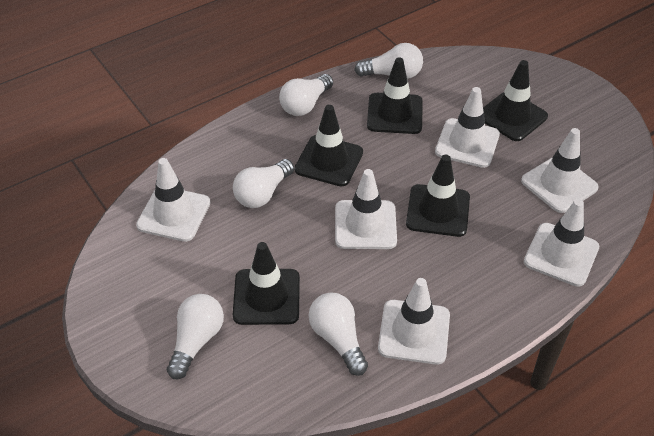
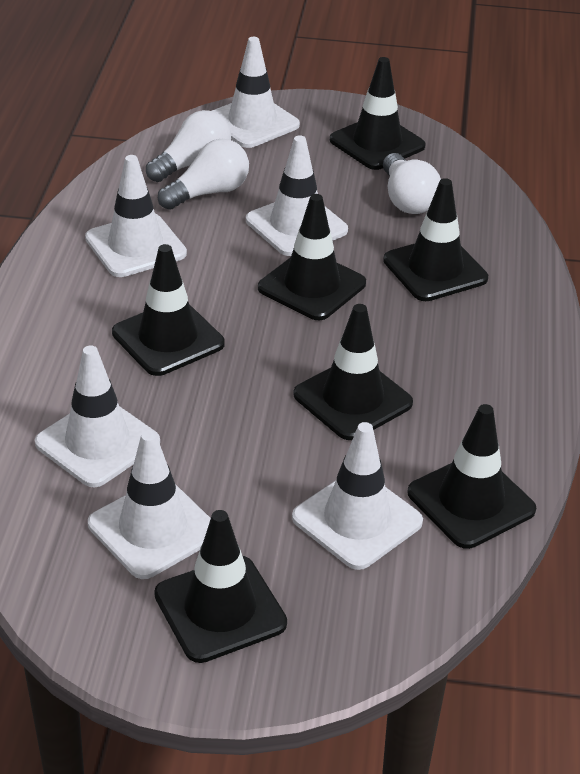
black traffic cone: 5 -> 7
white light bulb: 5 -> 3

